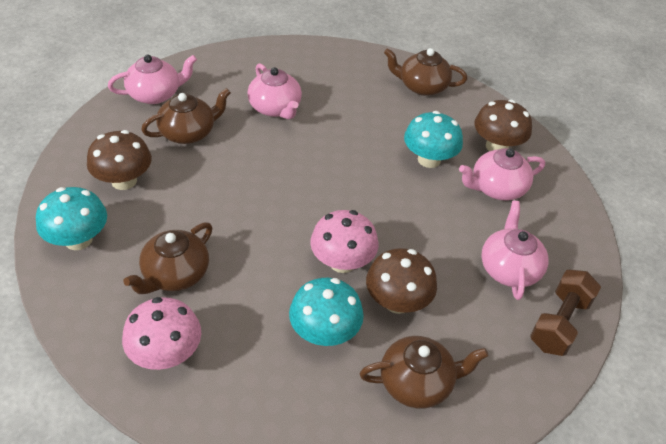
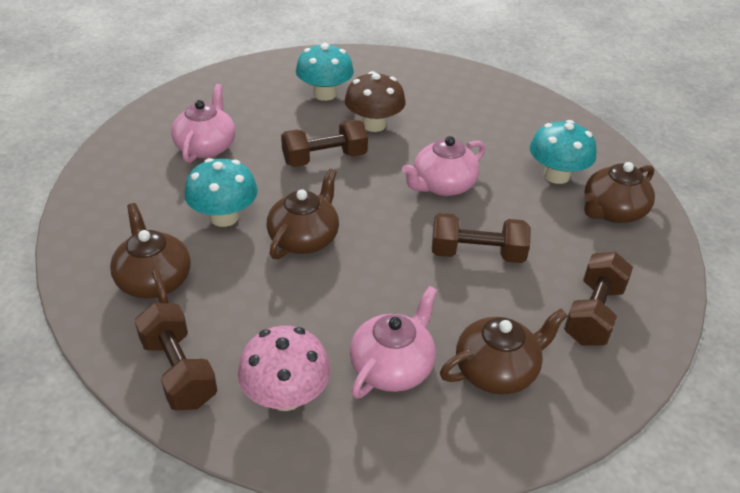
brown dumbbell: 1 -> 4
brown mushroom: 3 -> 1
pink mushroom: 2 -> 1
pink teapot: 4 -> 3

